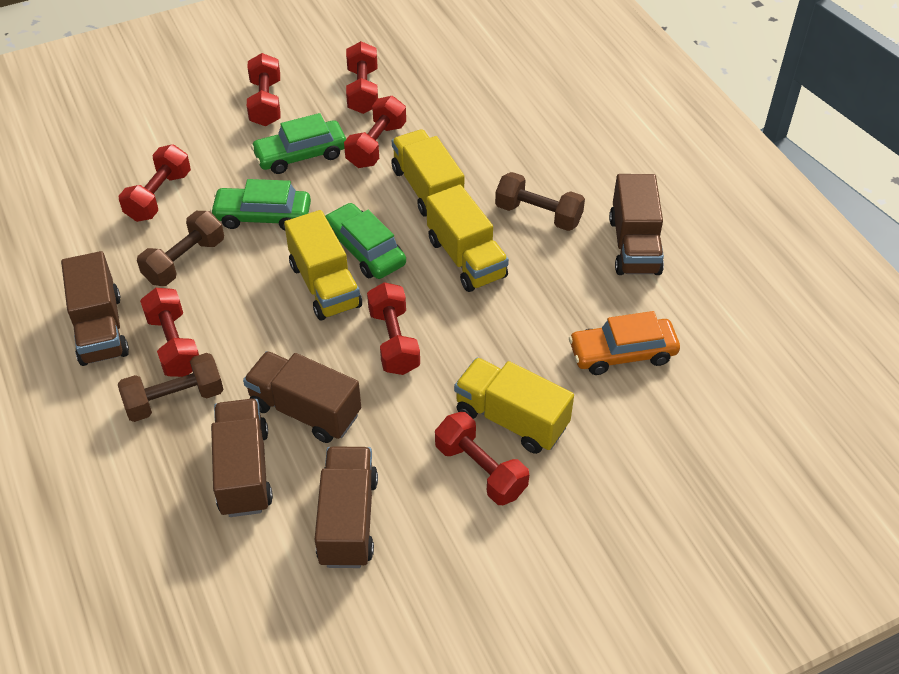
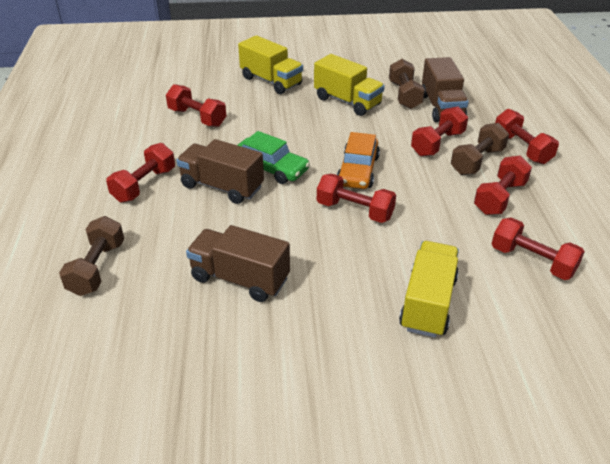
brown truck: 5 -> 3
green car: 3 -> 1
yellow truck: 4 -> 3

